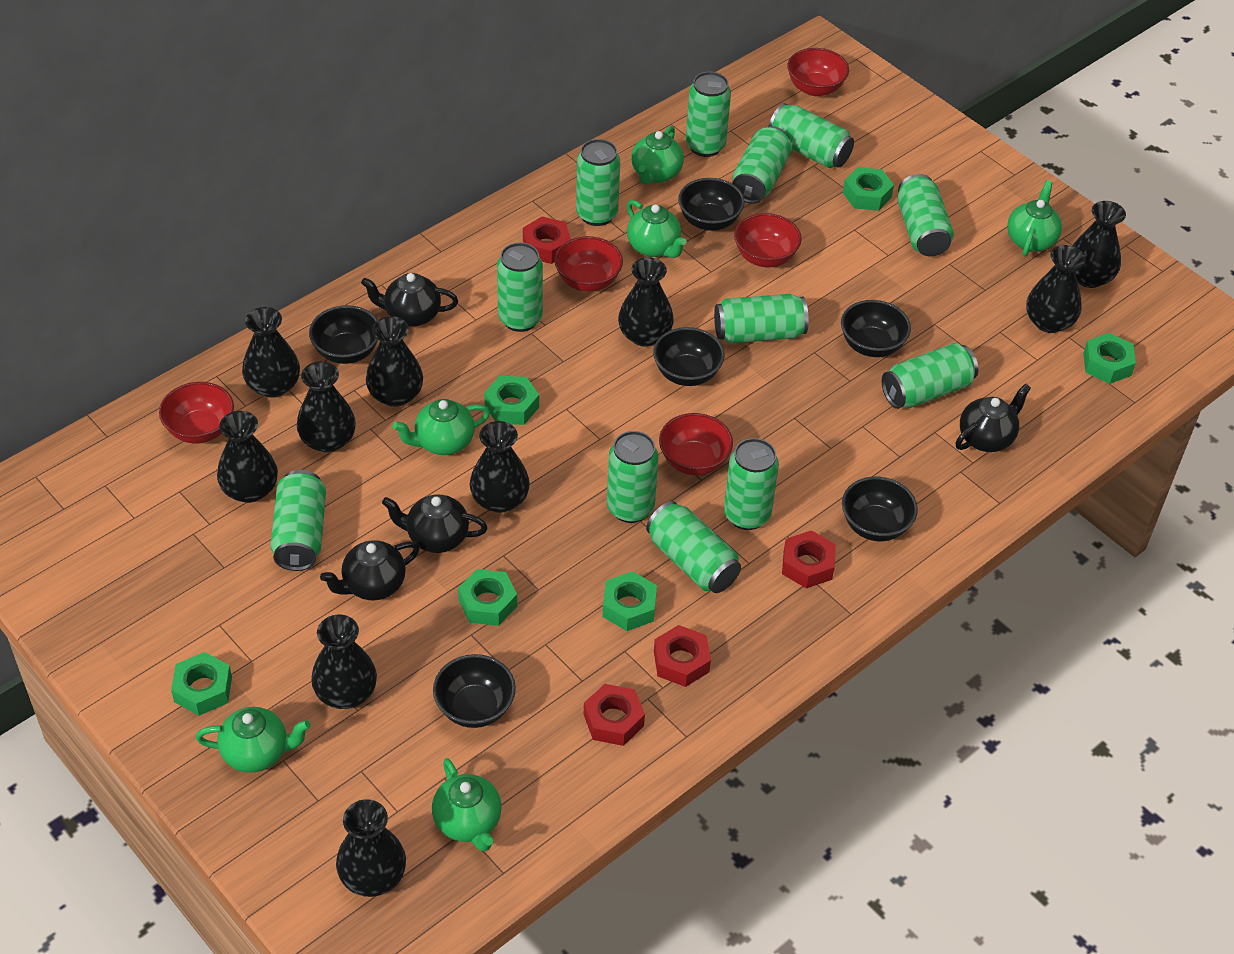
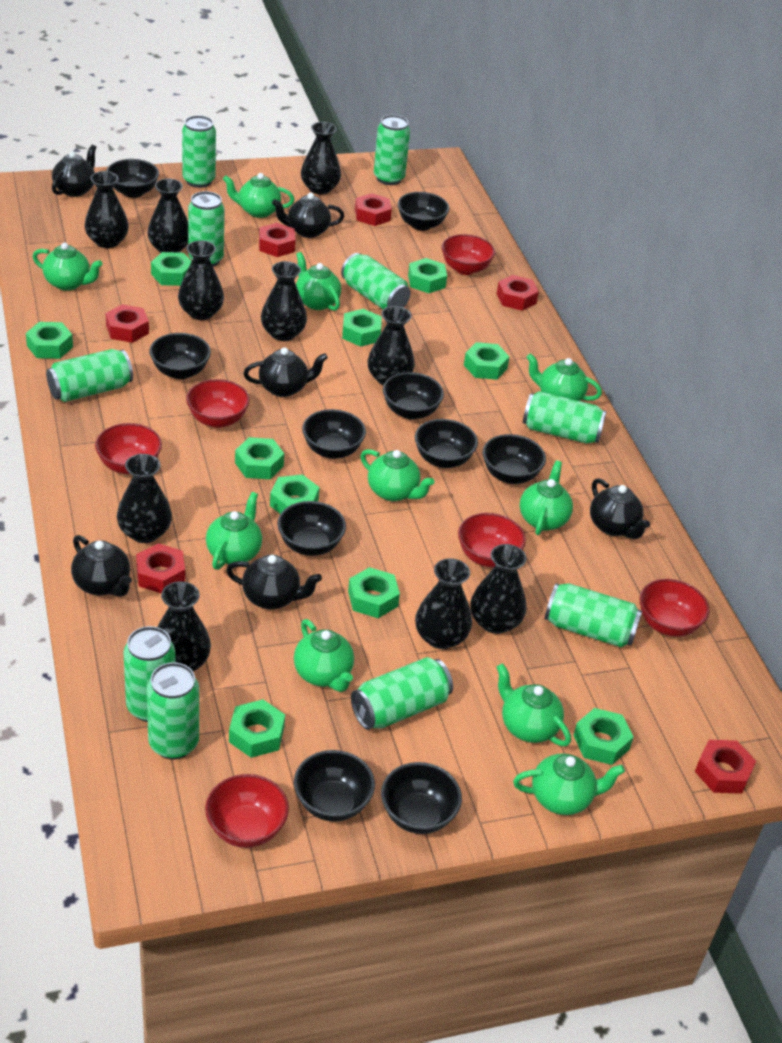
black bowl: 6 -> 10
black teapot: 4 -> 6
green can: 12 -> 10
green nut: 6 -> 10
green teapot: 6 -> 10
red bowl: 5 -> 6
red nut: 4 -> 6

